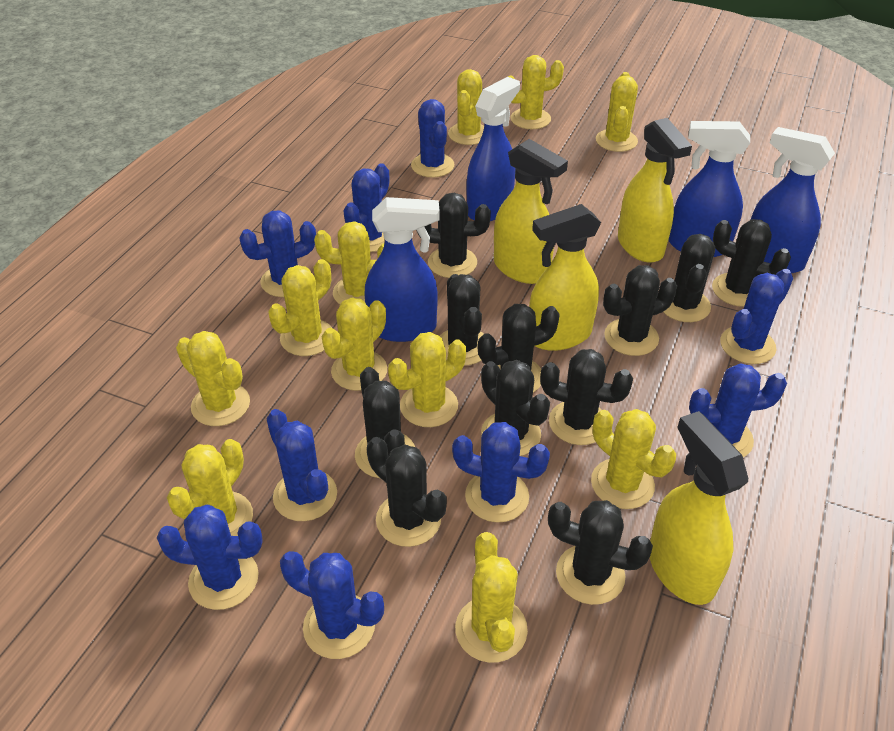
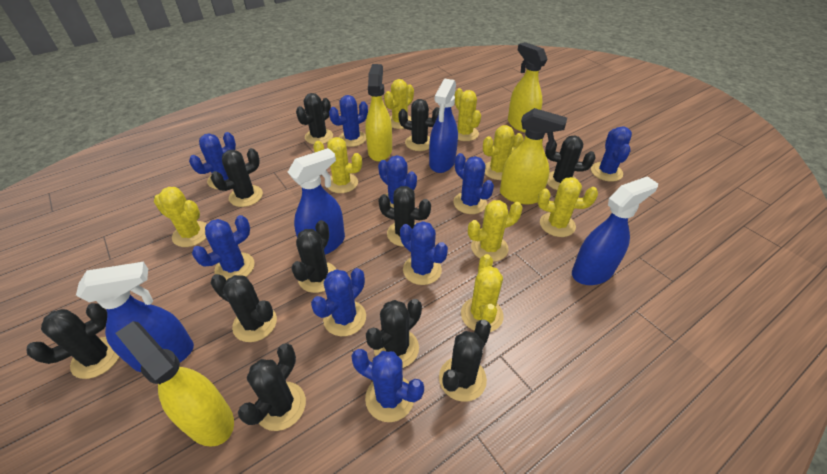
yellow cactus: 11 -> 8

